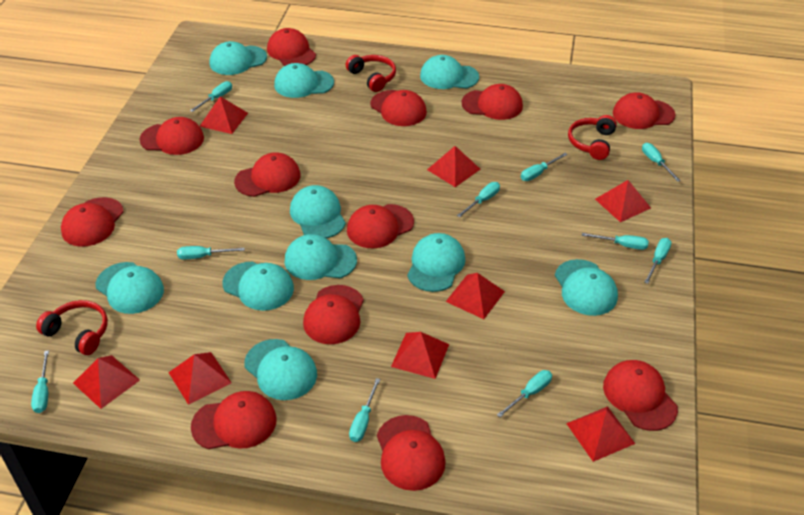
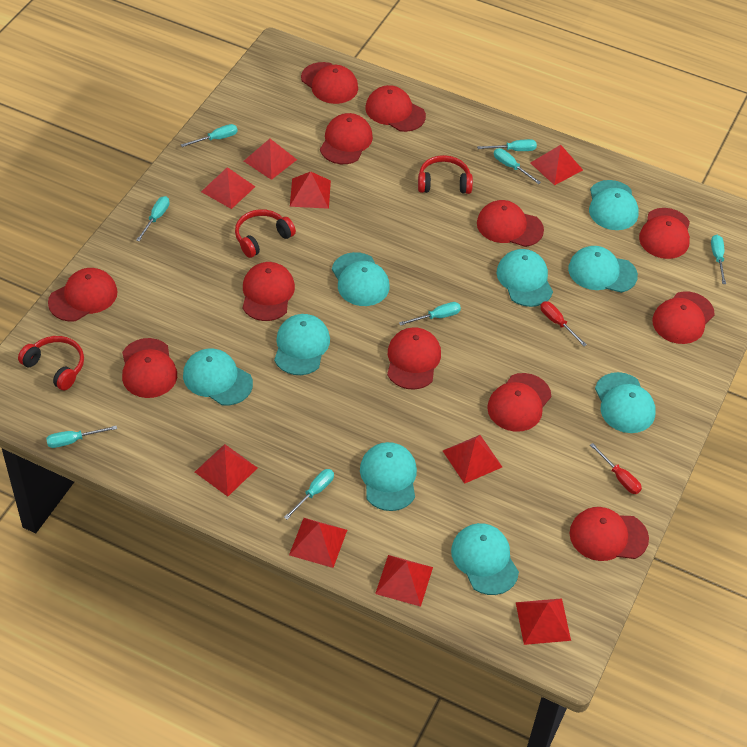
red pyramid: 8 -> 9
red screwdriver: 0 -> 2
turquoise cap: 10 -> 9
turquoise screwdriver: 10 -> 8

